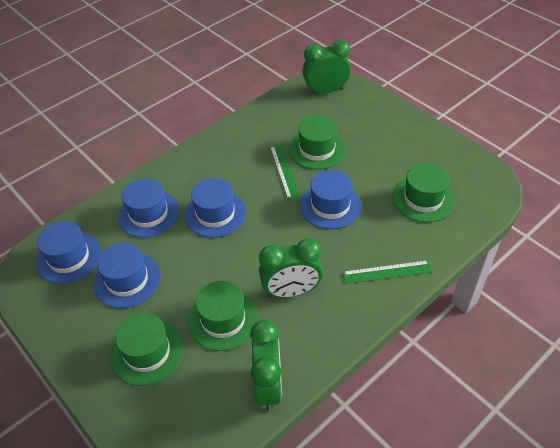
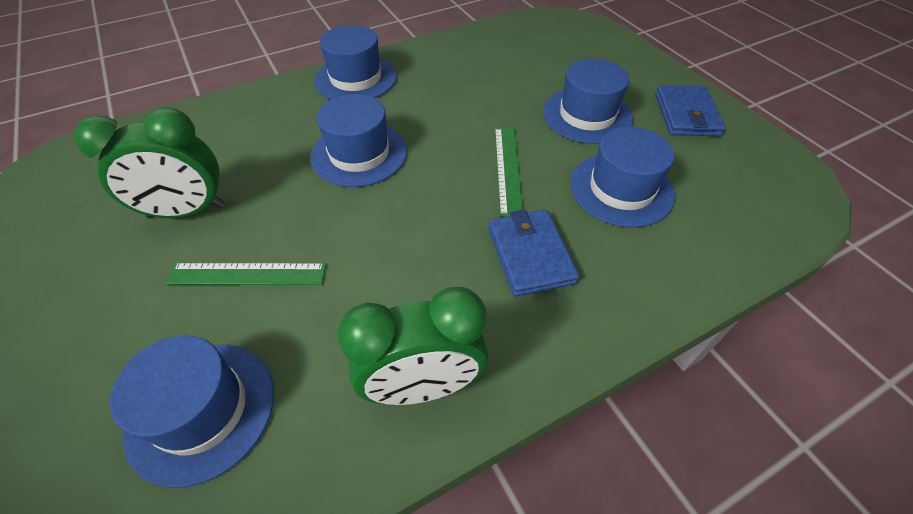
blue wallet: 0 -> 2
green clock: 3 -> 2
green hat: 4 -> 0

